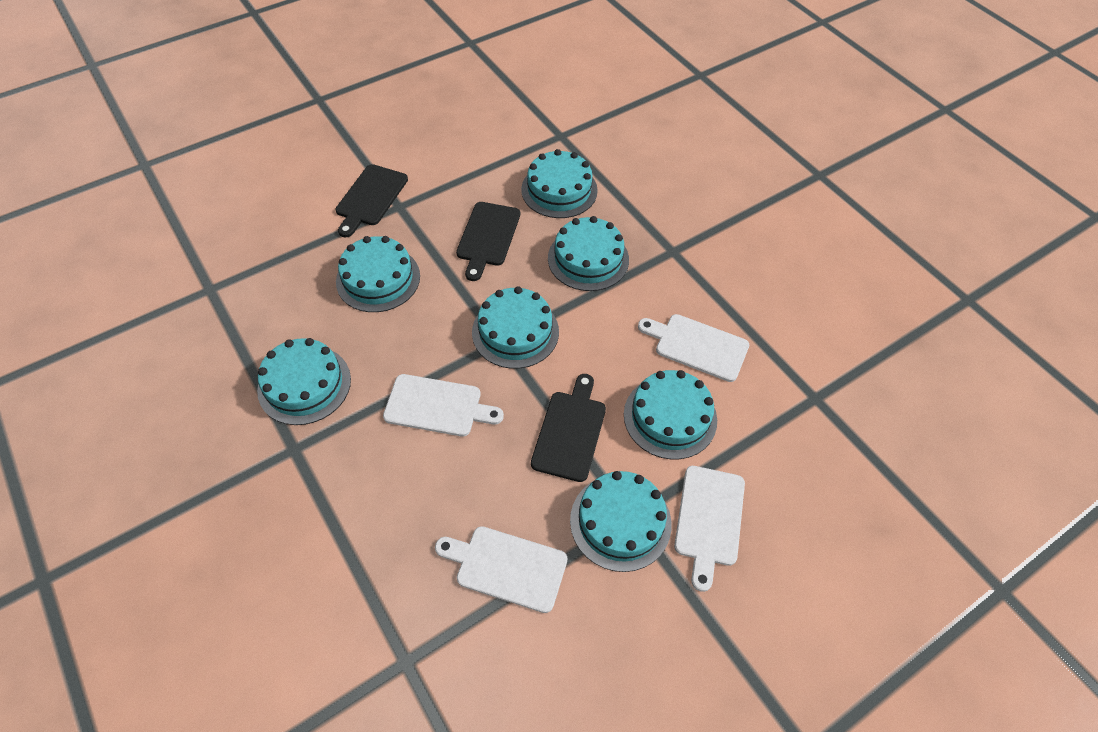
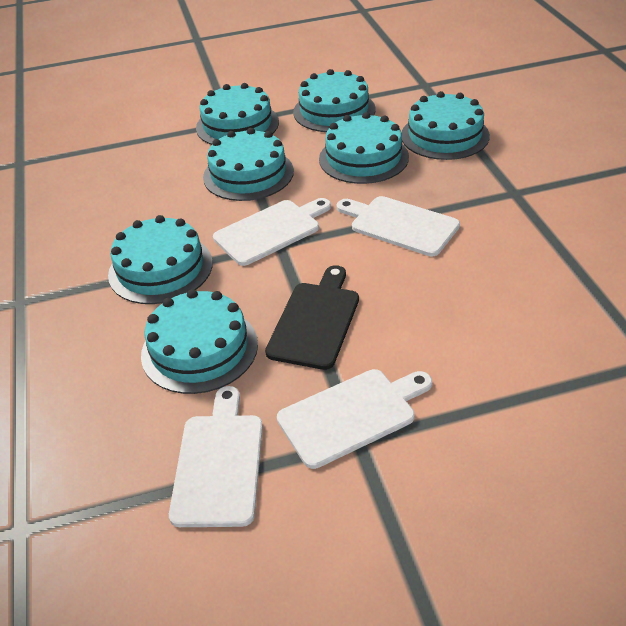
black cutting board: 3 -> 1

